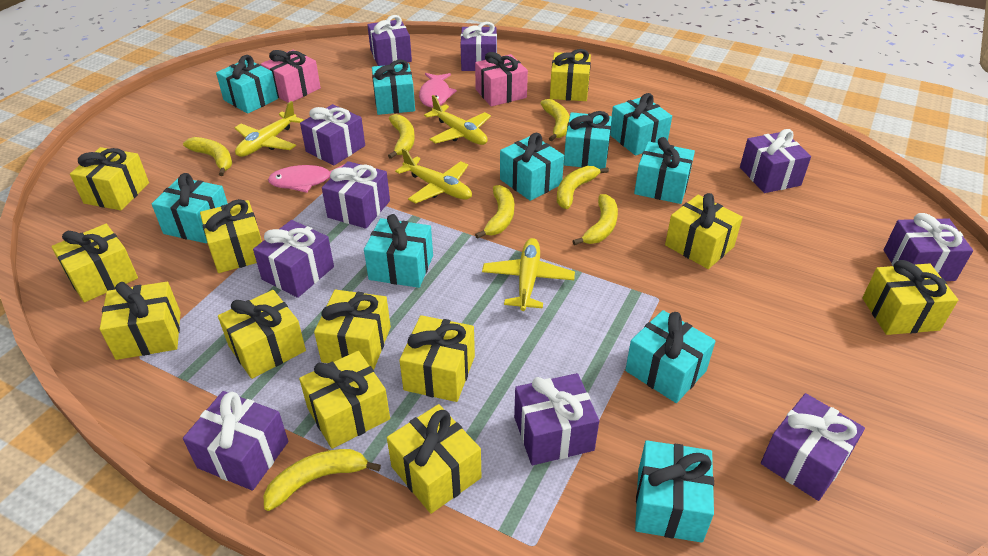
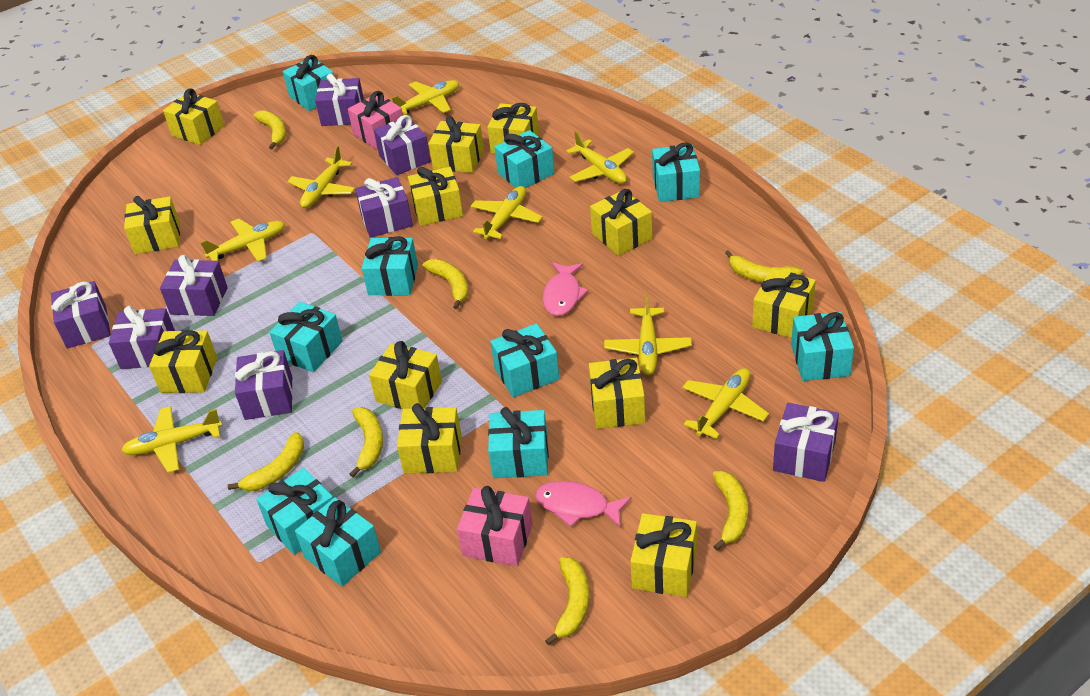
purple gift: 10 -> 8
yellow plane: 4 -> 8

